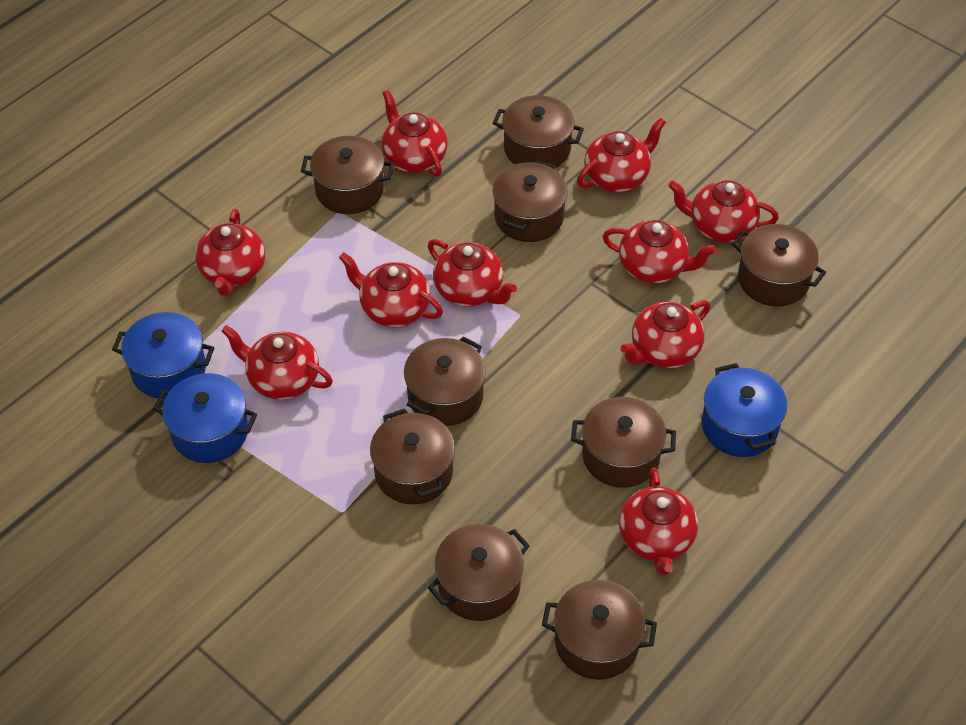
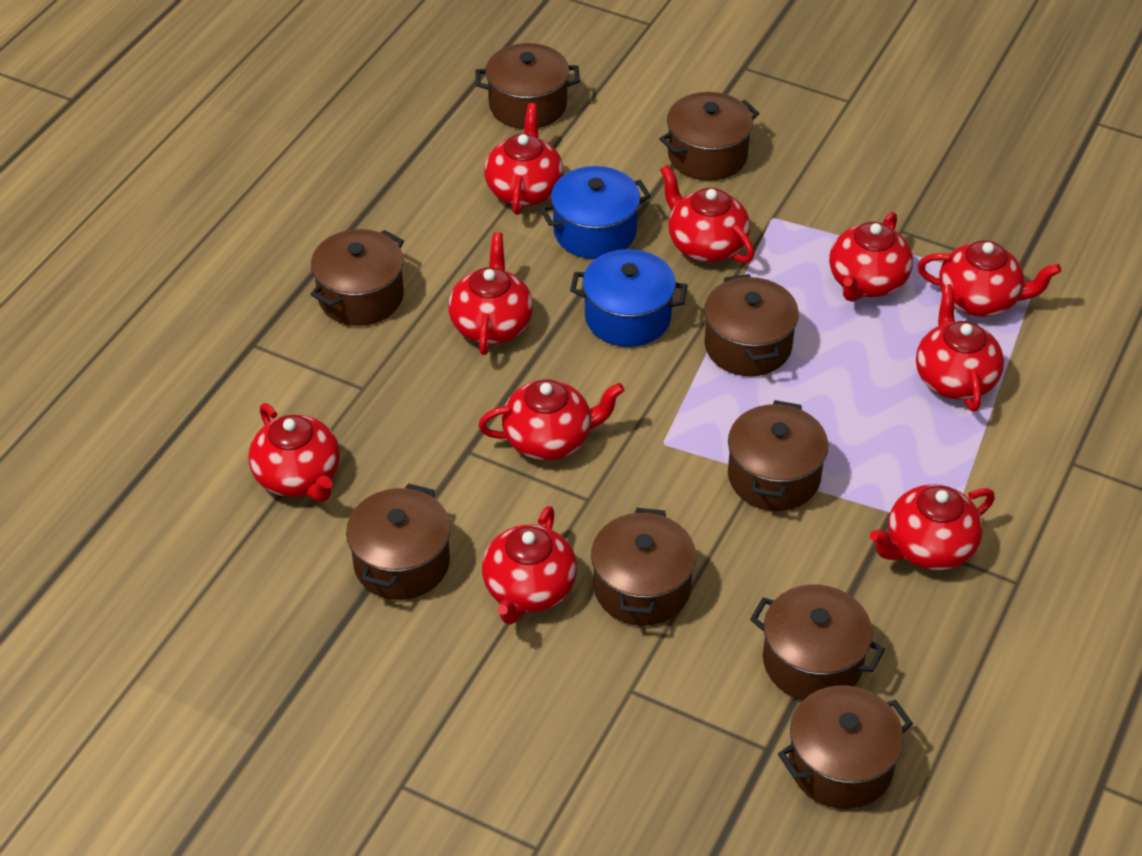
blue pot: 3 -> 2

